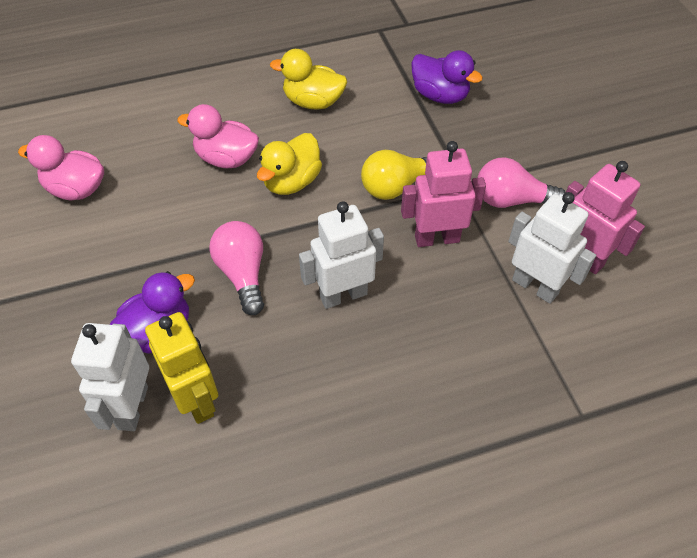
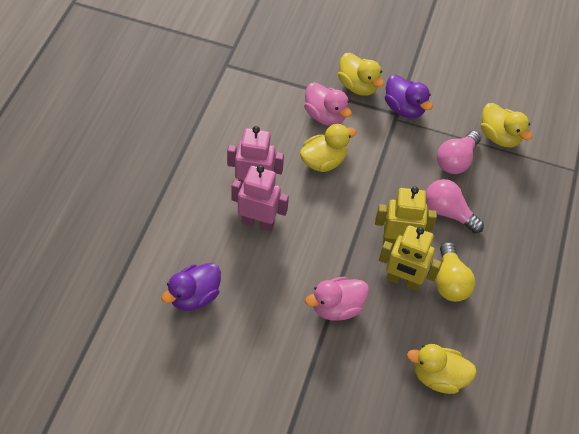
white robot: 3 -> 0
yellow duck: 2 -> 4
yellow robot: 1 -> 2

